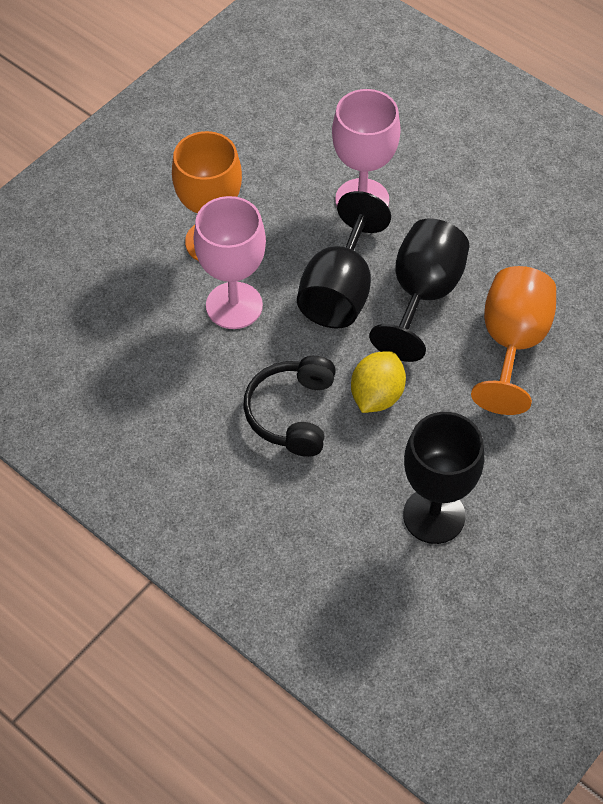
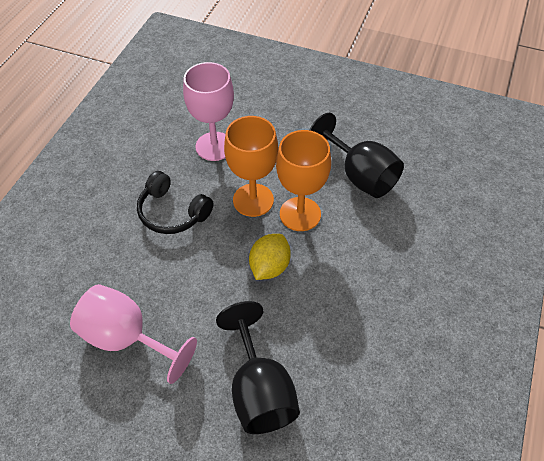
black goblet: 3 -> 2

